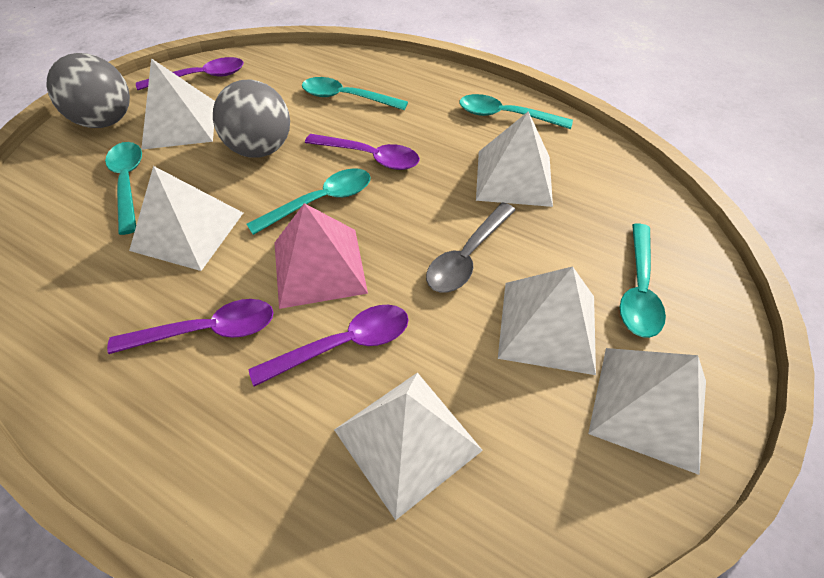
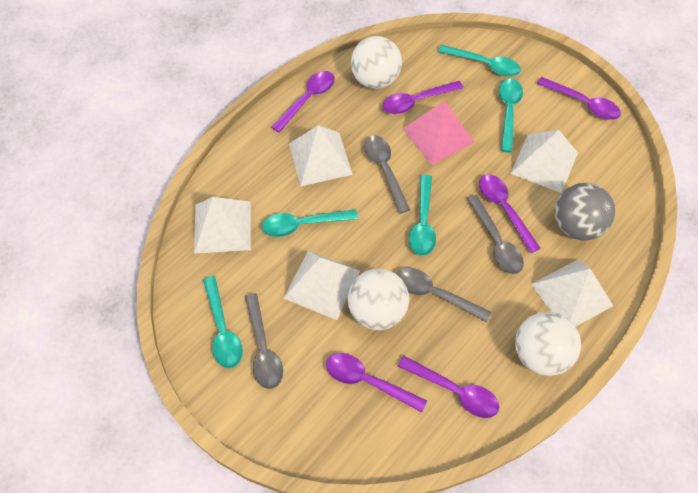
grey ball: 2 -> 1
grey spoon: 1 -> 4
purple spoon: 4 -> 6
white ball: 0 -> 3
white pyramid: 6 -> 5

